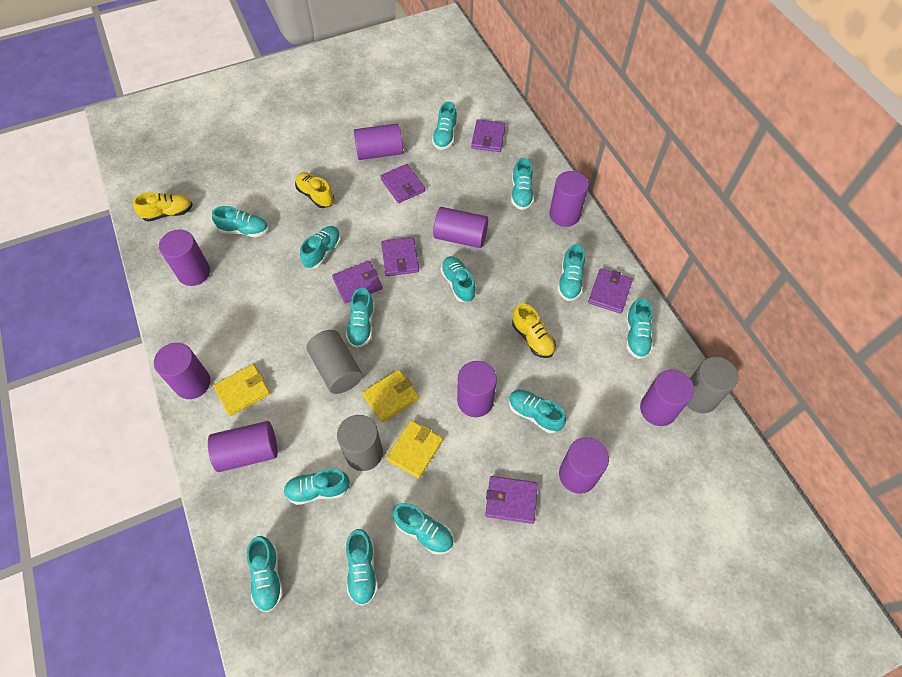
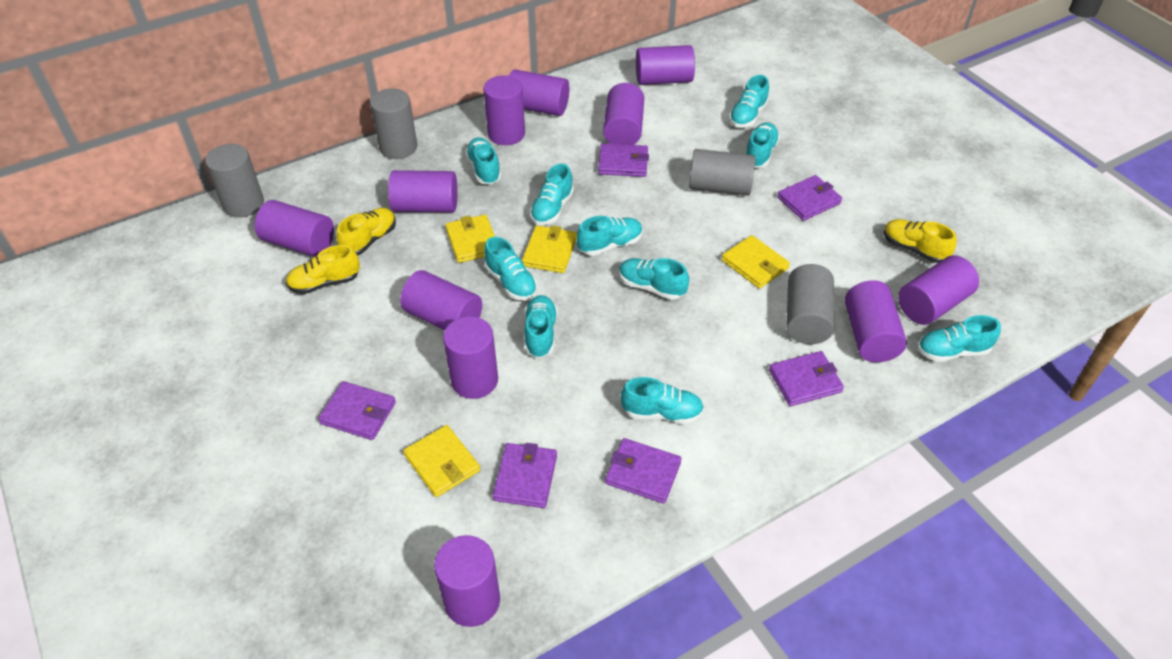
grey cylinder: 3 -> 4
purple cylinder: 9 -> 11
turquoise shoe: 13 -> 10
yellow wallet: 3 -> 4

